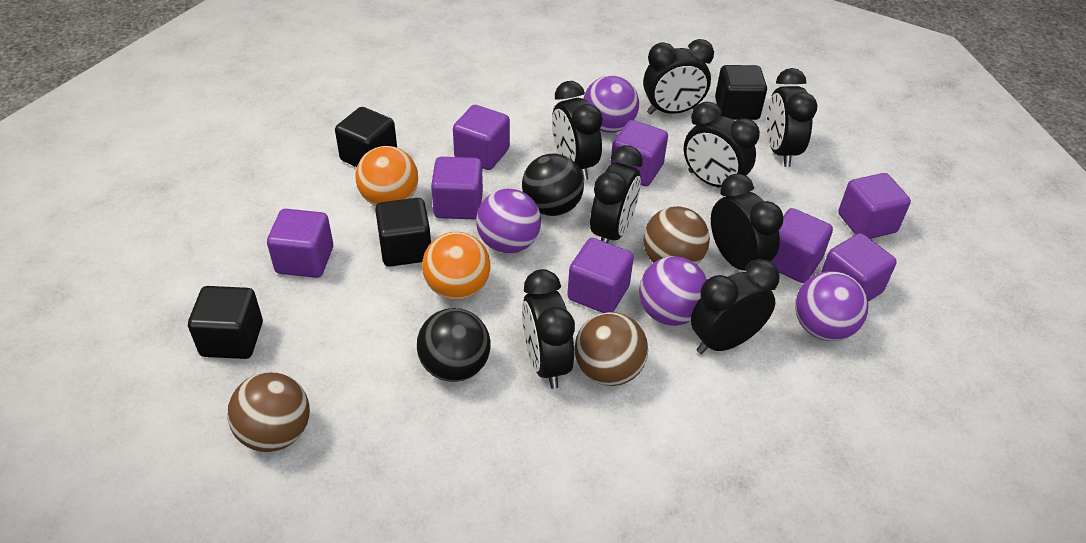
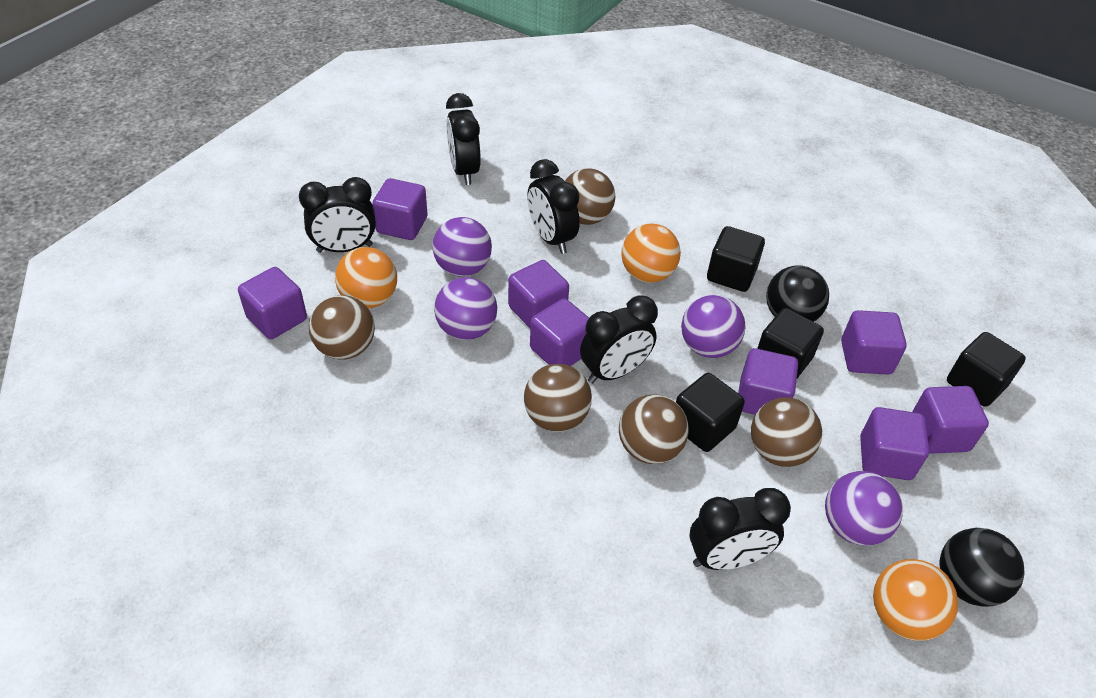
black clock: 8 -> 5
brown ball: 3 -> 5
orange ball: 2 -> 3

